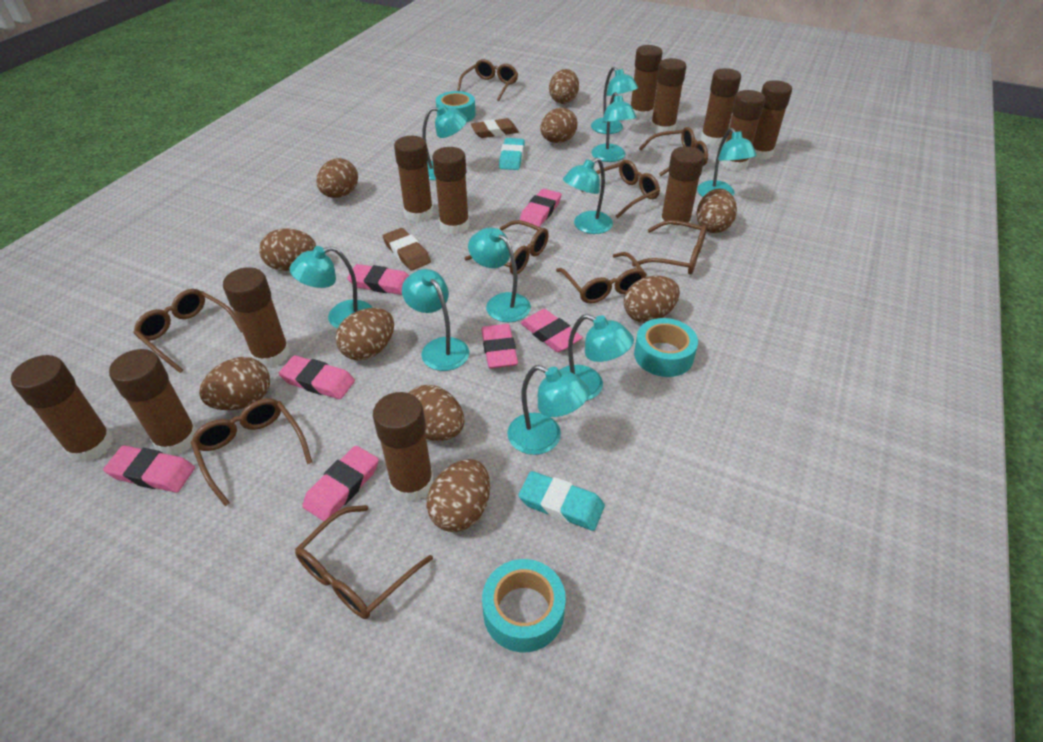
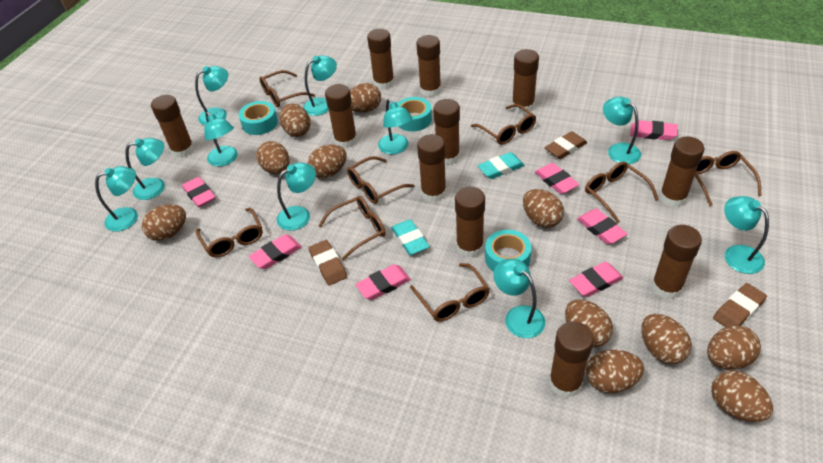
brown egg: 10 -> 11
brown eraser: 2 -> 3
brown glasses: 9 -> 8
brown glue stick: 12 -> 11

